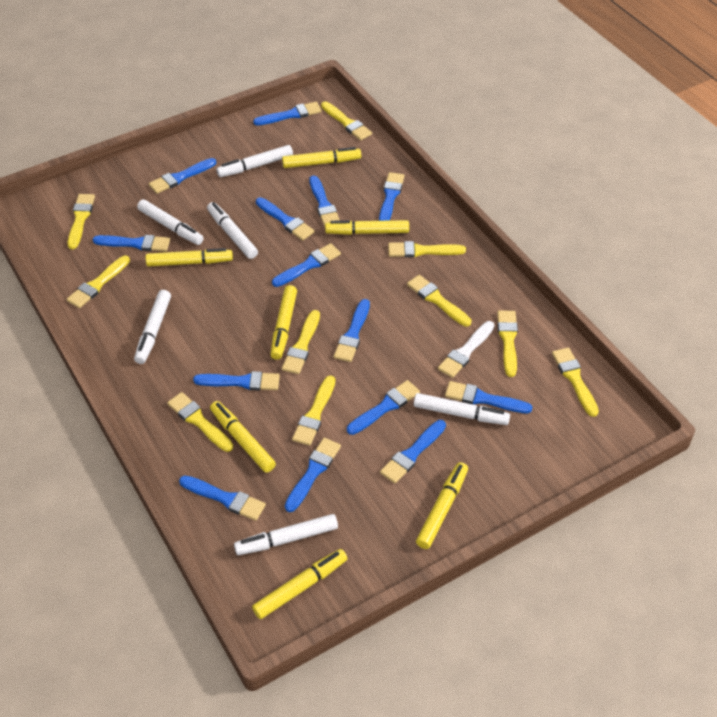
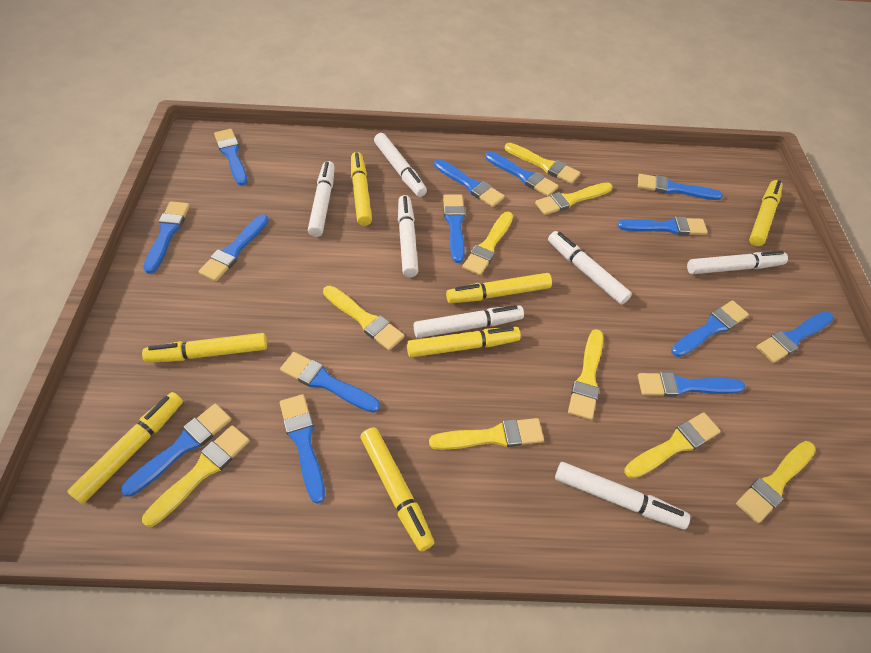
white brush: 1 -> 0
white marker: 6 -> 7
yellow brush: 10 -> 9

